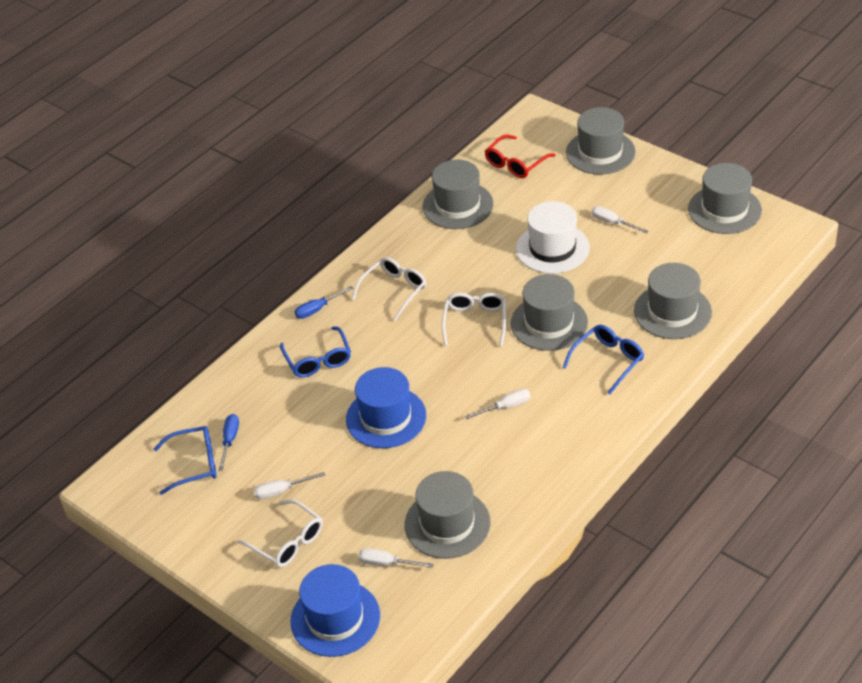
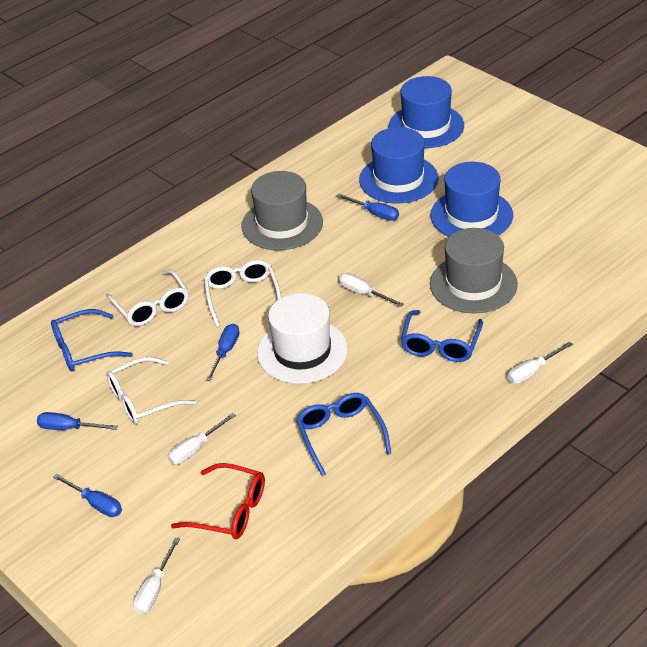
blue hat: 2 -> 3
blue screwdriver: 2 -> 4
grey hat: 6 -> 2

